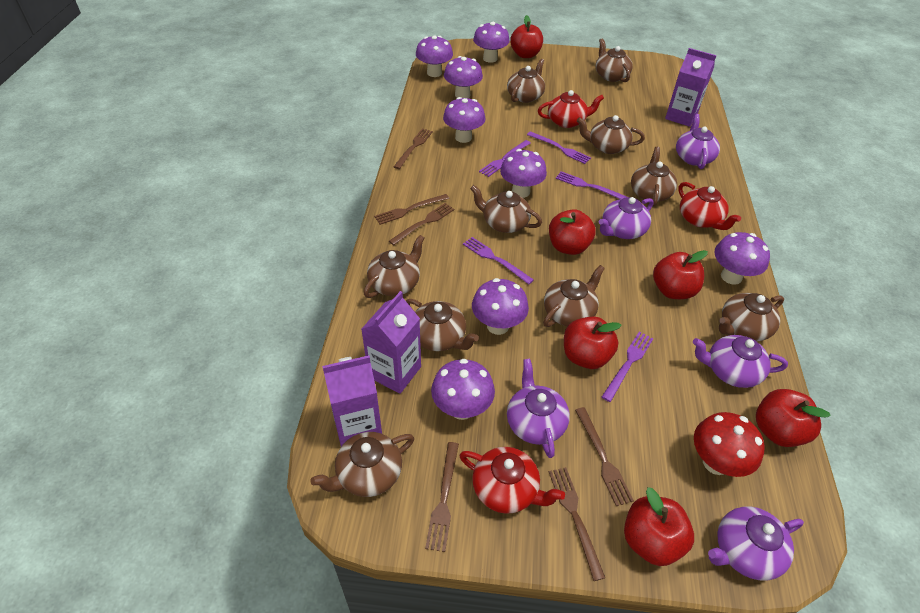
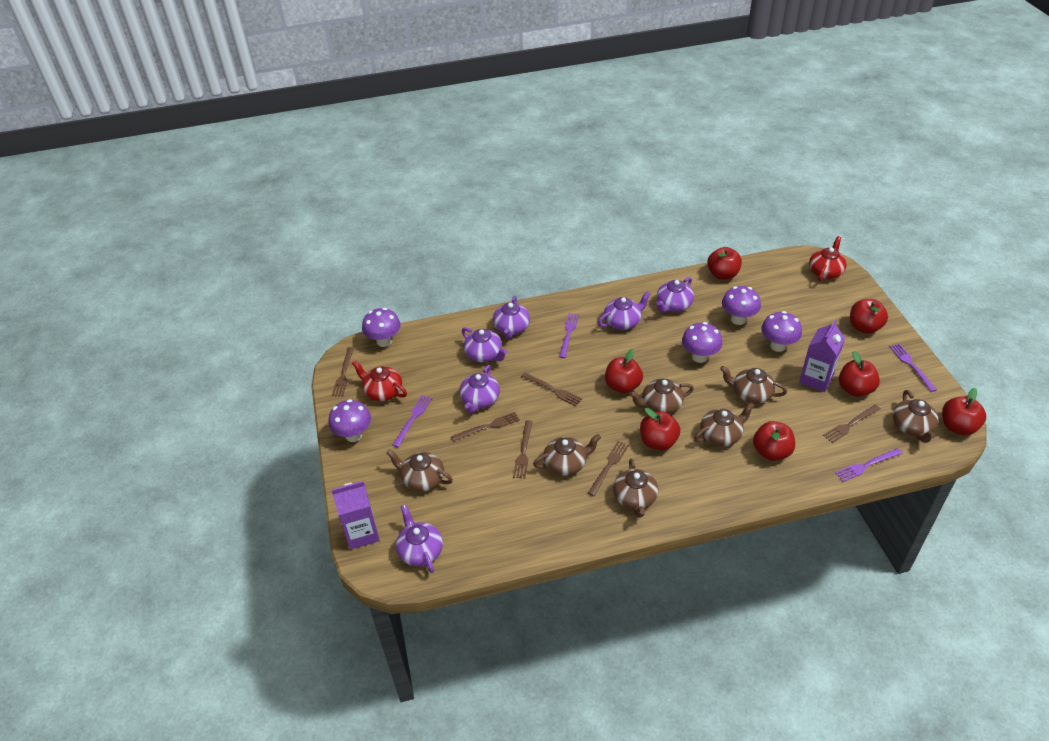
brown teapot: 10 -> 7
purple carton: 3 -> 2
purple fork: 5 -> 4
purple mushroom: 8 -> 5
purple teapot: 5 -> 6
red apple: 6 -> 7
red mushroom: 1 -> 0
red teapot: 3 -> 2

